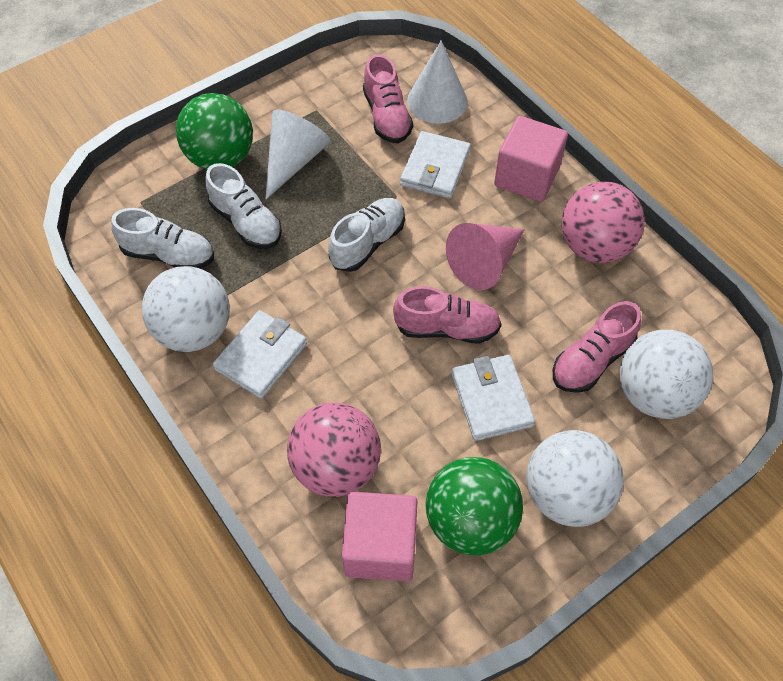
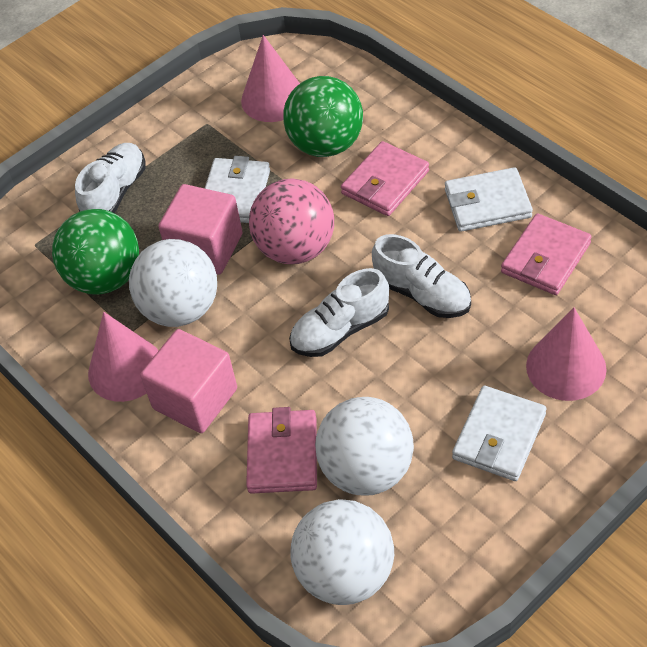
pink ball: 2 -> 1
pink cone: 1 -> 3
pink shoe: 3 -> 0
pink wallet: 0 -> 3
white cone: 2 -> 0

